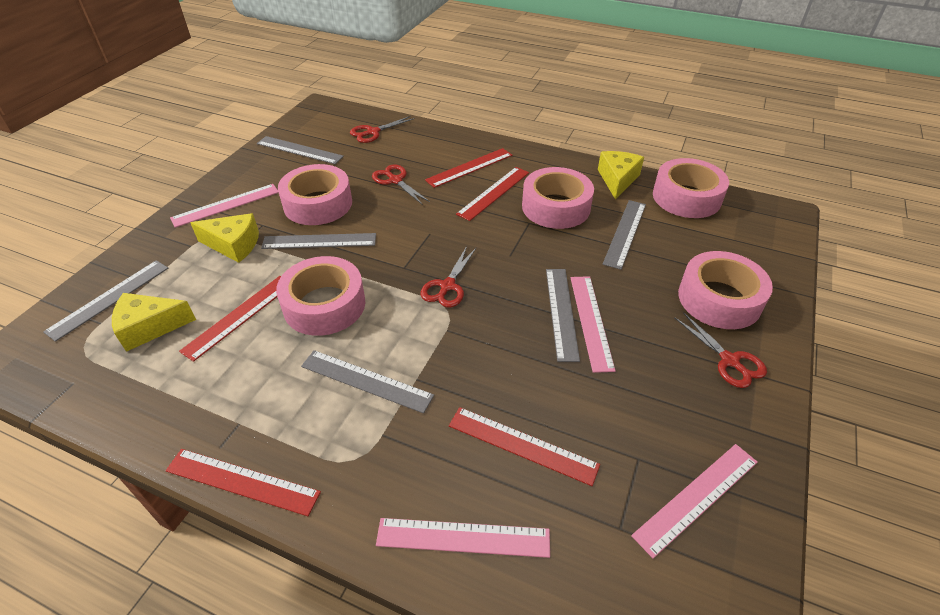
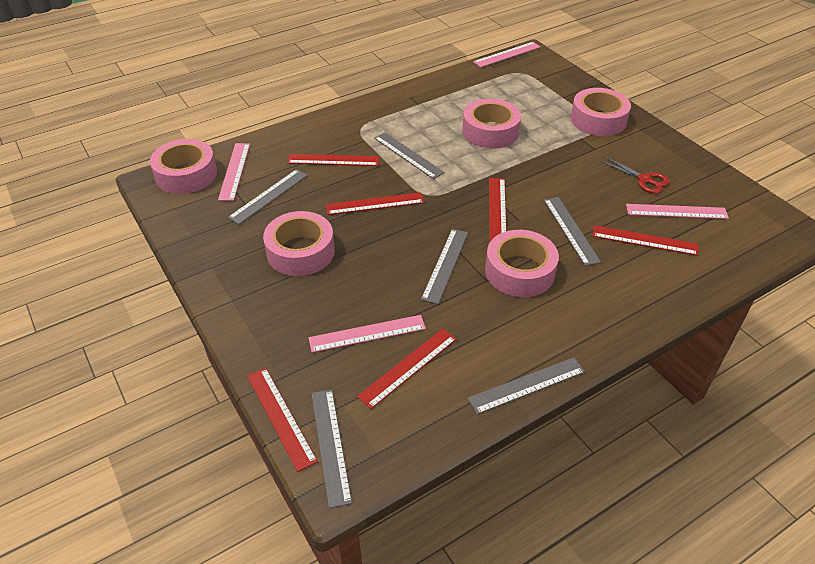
red ruler: 5 -> 6
red scissors: 4 -> 1
yellow cheese: 3 -> 0

